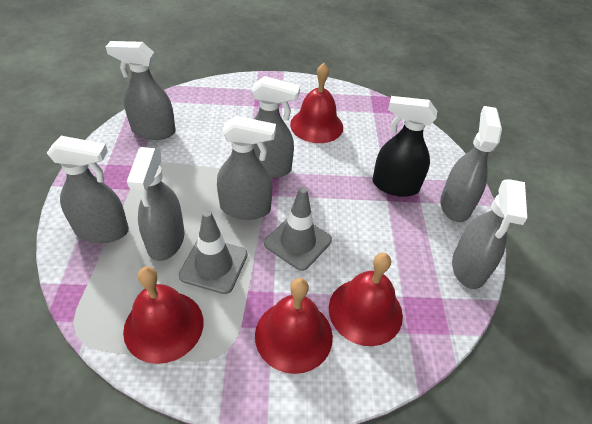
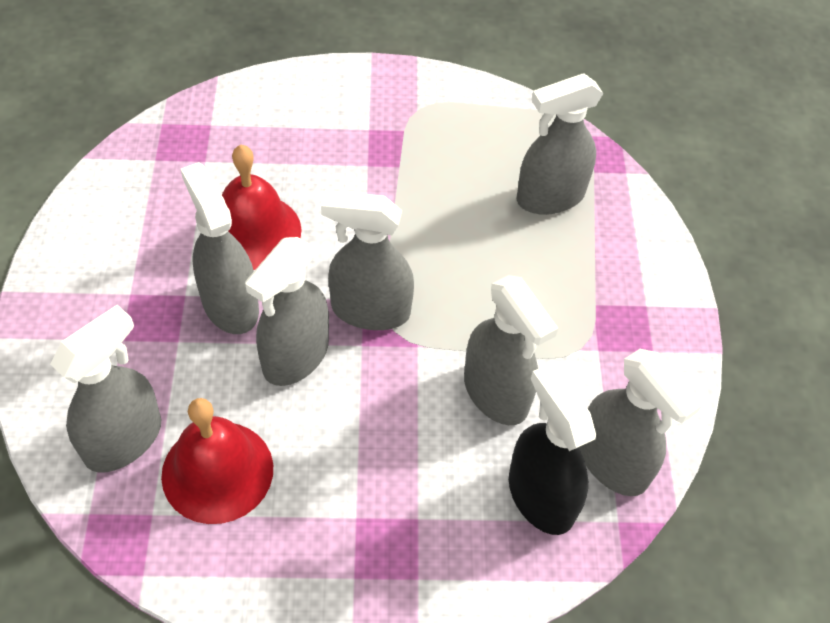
grey traffic cone: 2 -> 0
red bell: 4 -> 2

